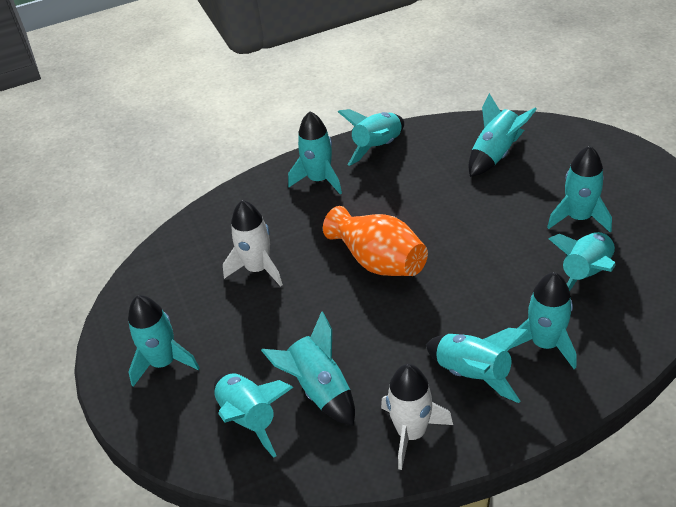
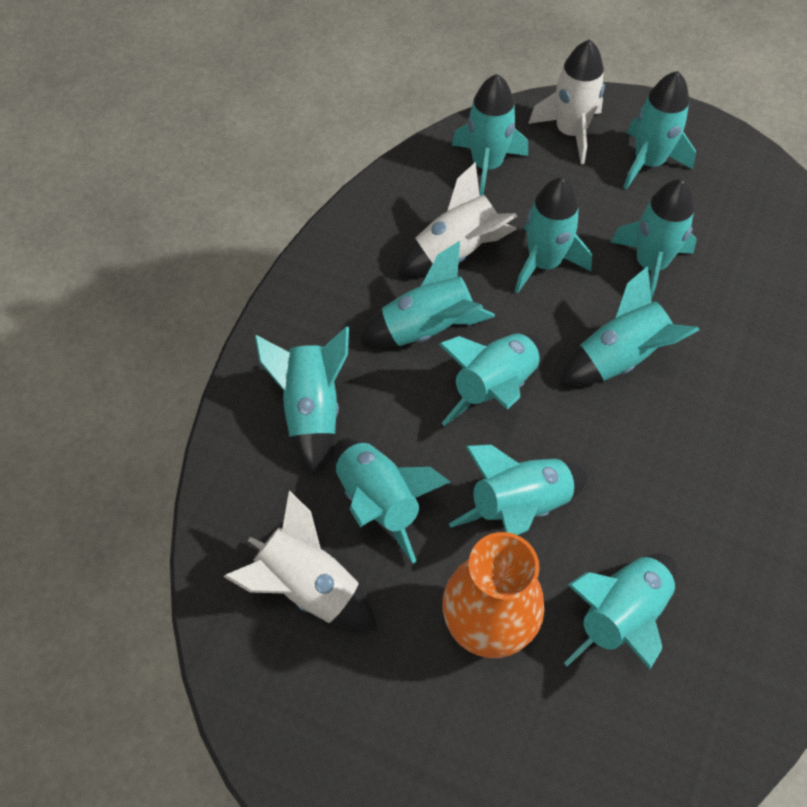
turquoise rocket: 10 -> 11
white rocket: 2 -> 3

